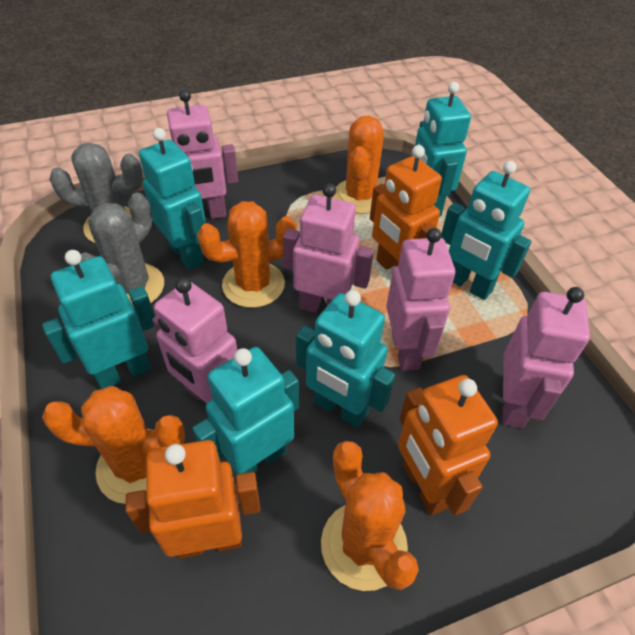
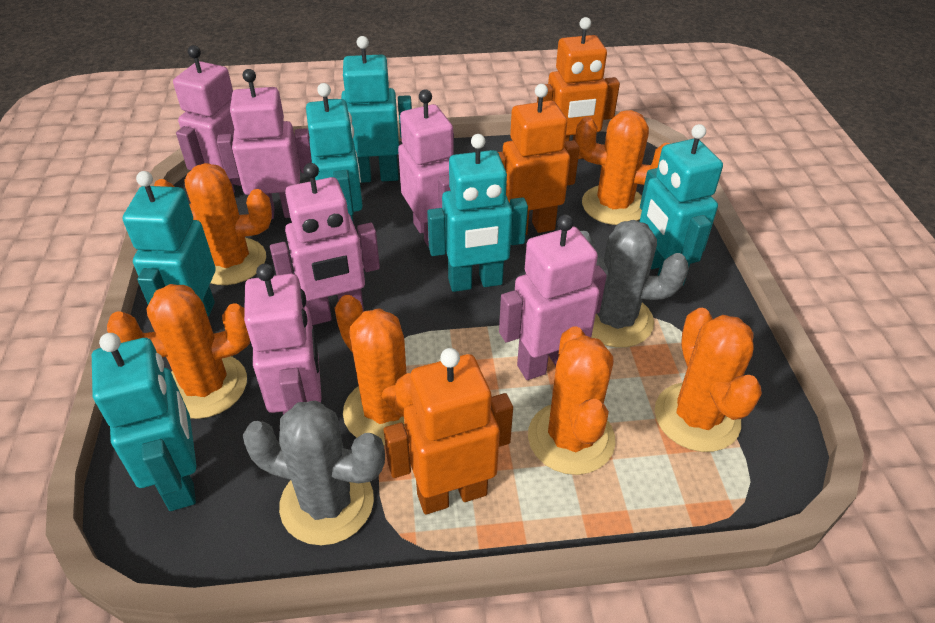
orange cactus: 4 -> 6
pink robot: 5 -> 6

